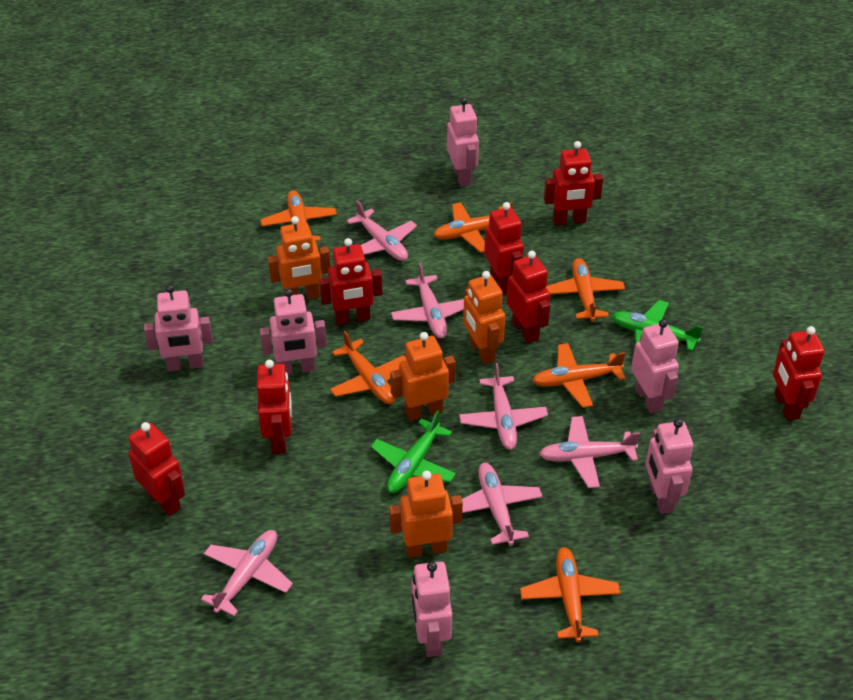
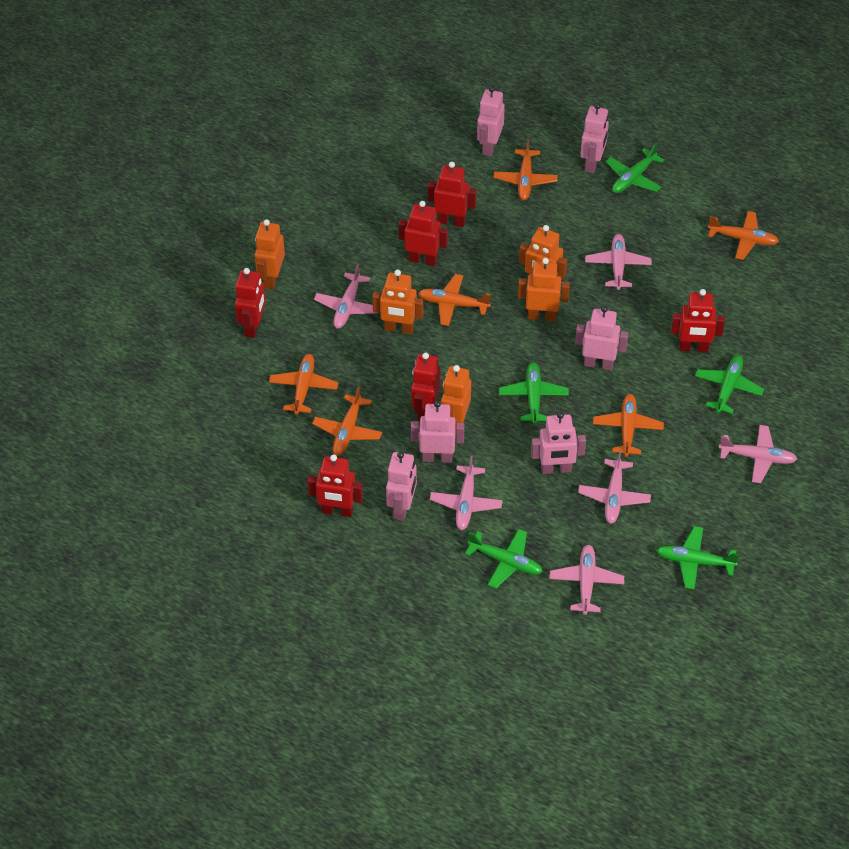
green plane: 2 -> 5
orange robot: 4 -> 5
red robot: 7 -> 6

